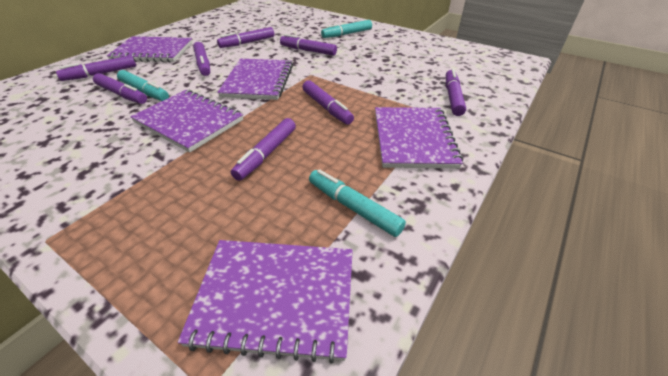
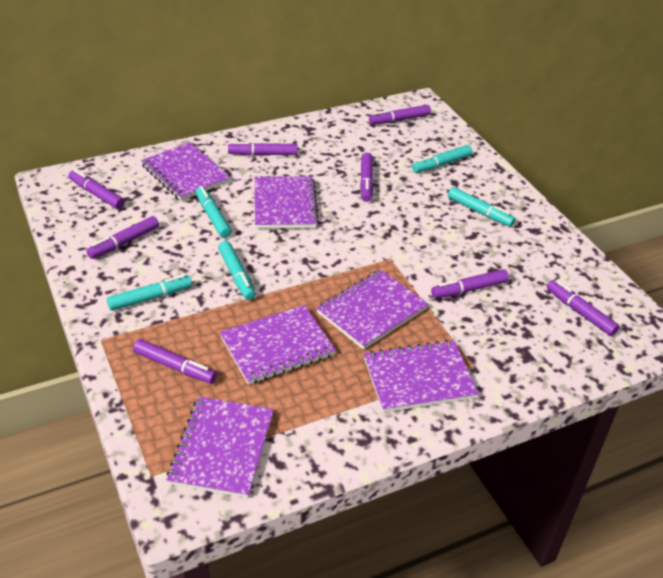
purple notebook: 5 -> 6
turquoise marker: 3 -> 5

